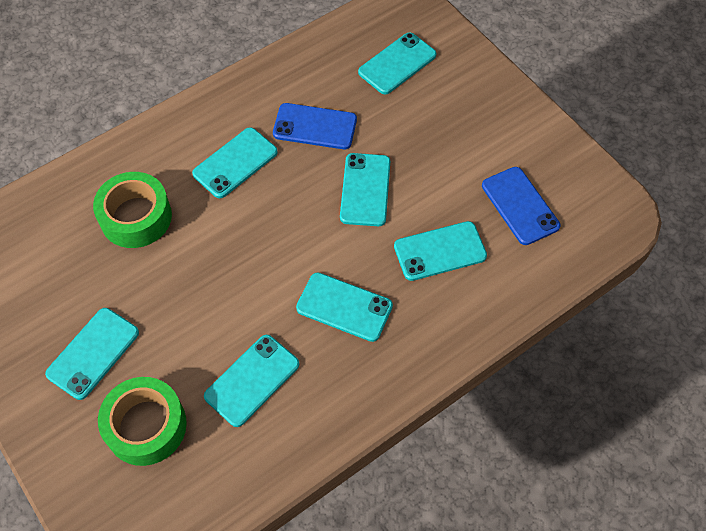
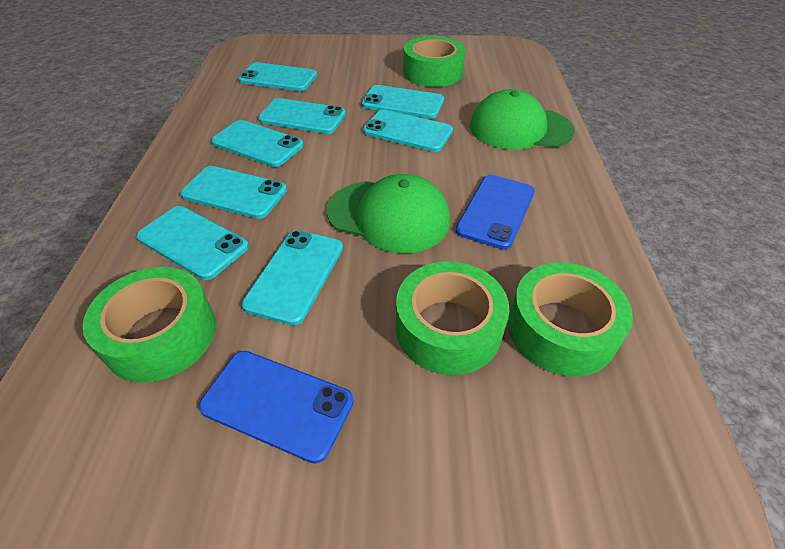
green cap: 0 -> 2
green tape: 2 -> 4
turquoise phone: 7 -> 8

